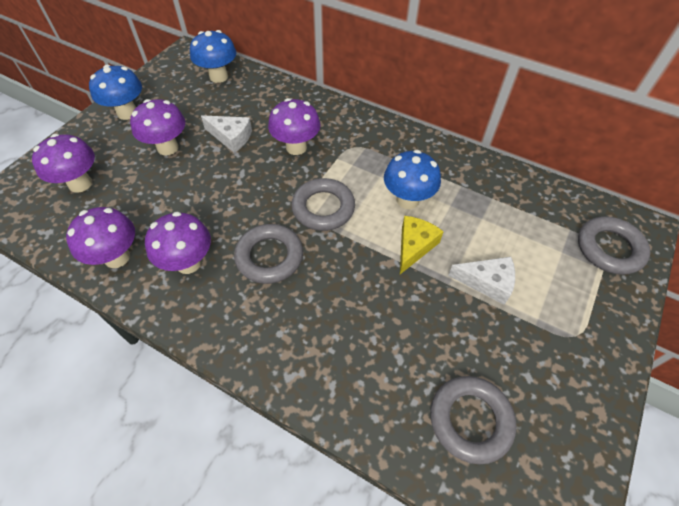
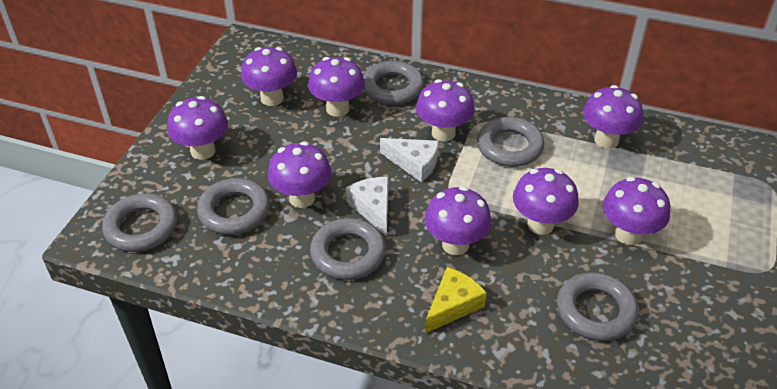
blue mushroom: 3 -> 0
grey ring: 4 -> 6
purple mushroom: 5 -> 9

